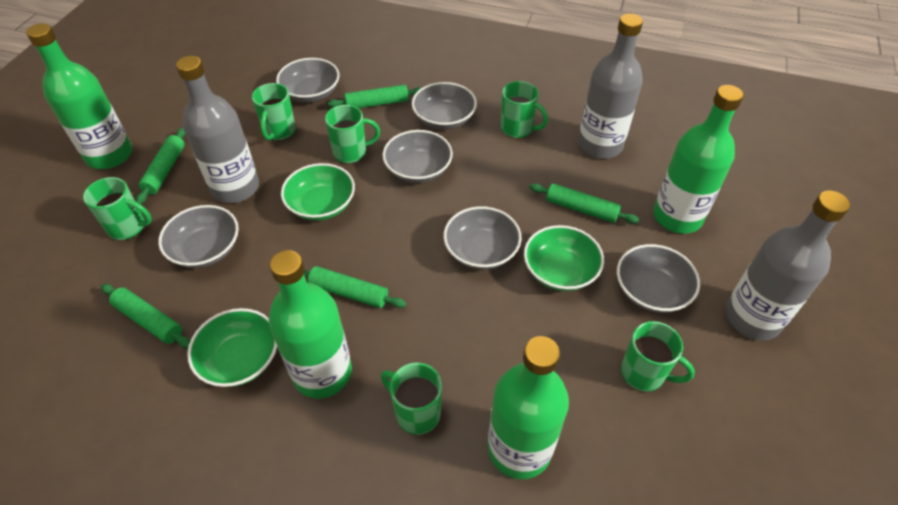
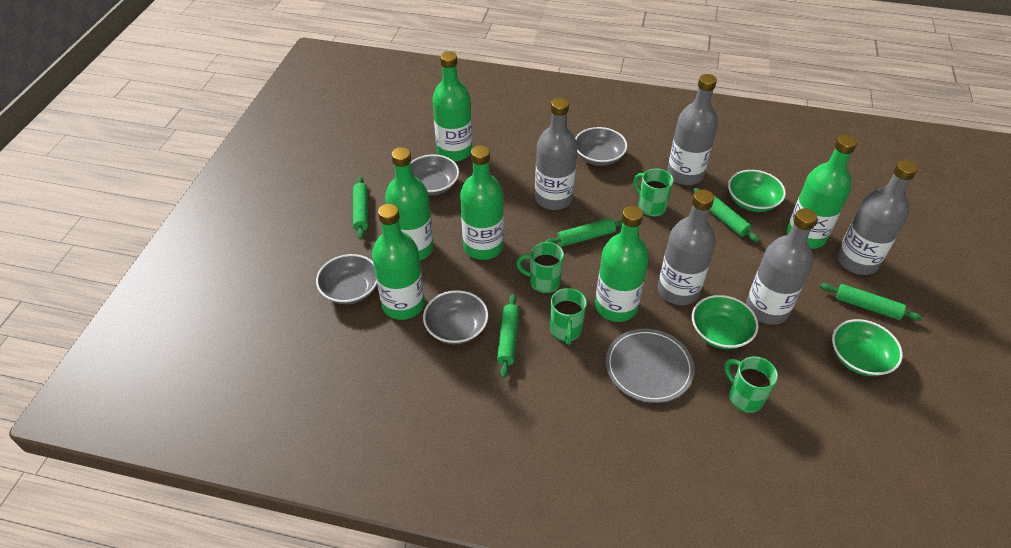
green bottle: 4 -> 6
green mug: 6 -> 4
grey bottle: 3 -> 5
grey bowl: 6 -> 4
grey plate: 0 -> 1

